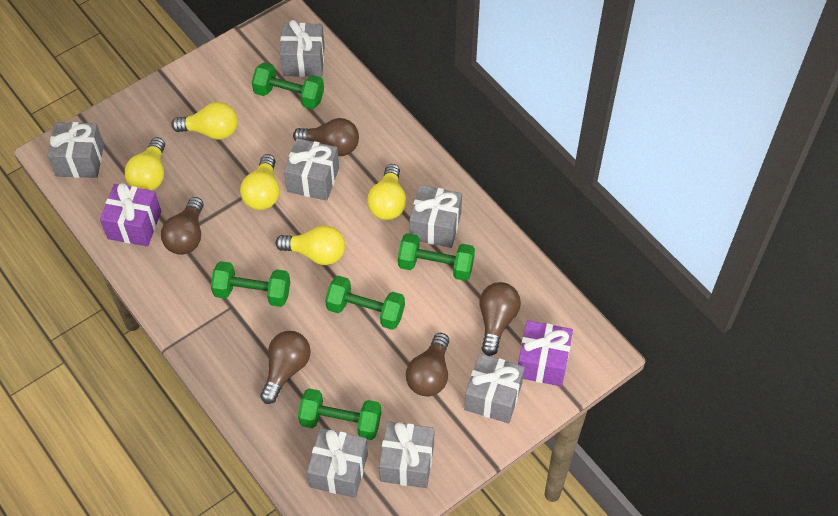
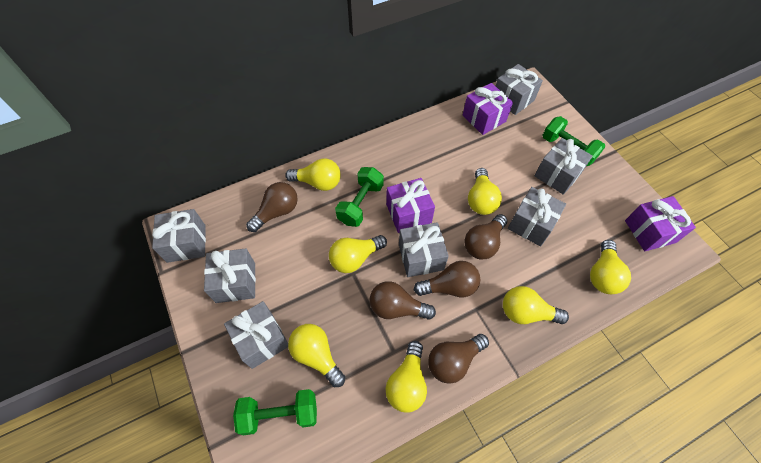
green dumbbell: 5 -> 3
purple gift: 2 -> 3
yellow light bulb: 5 -> 7

